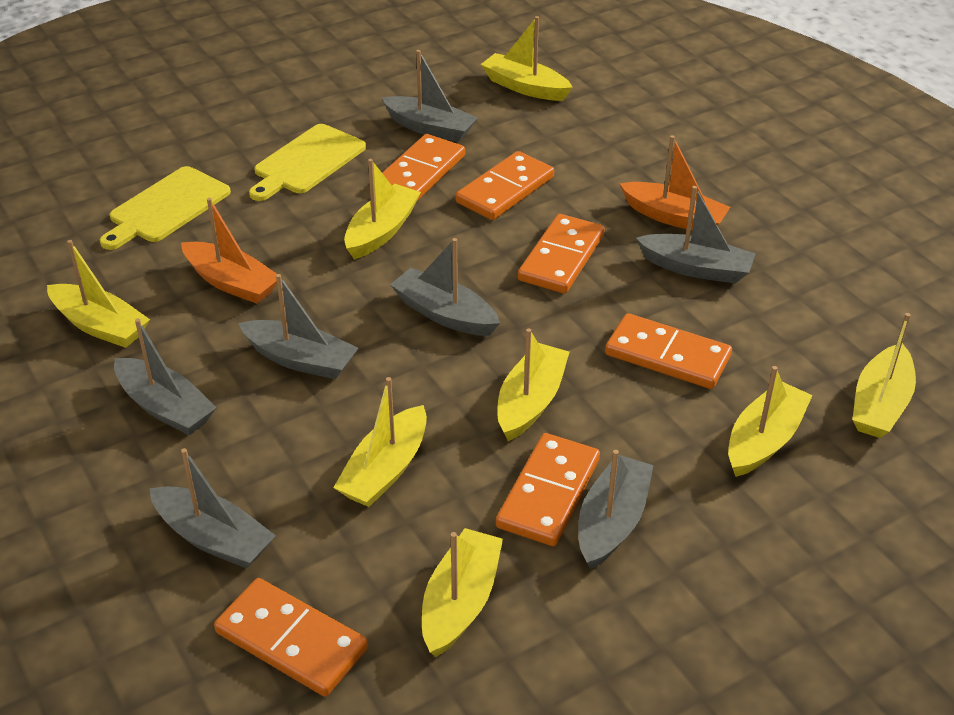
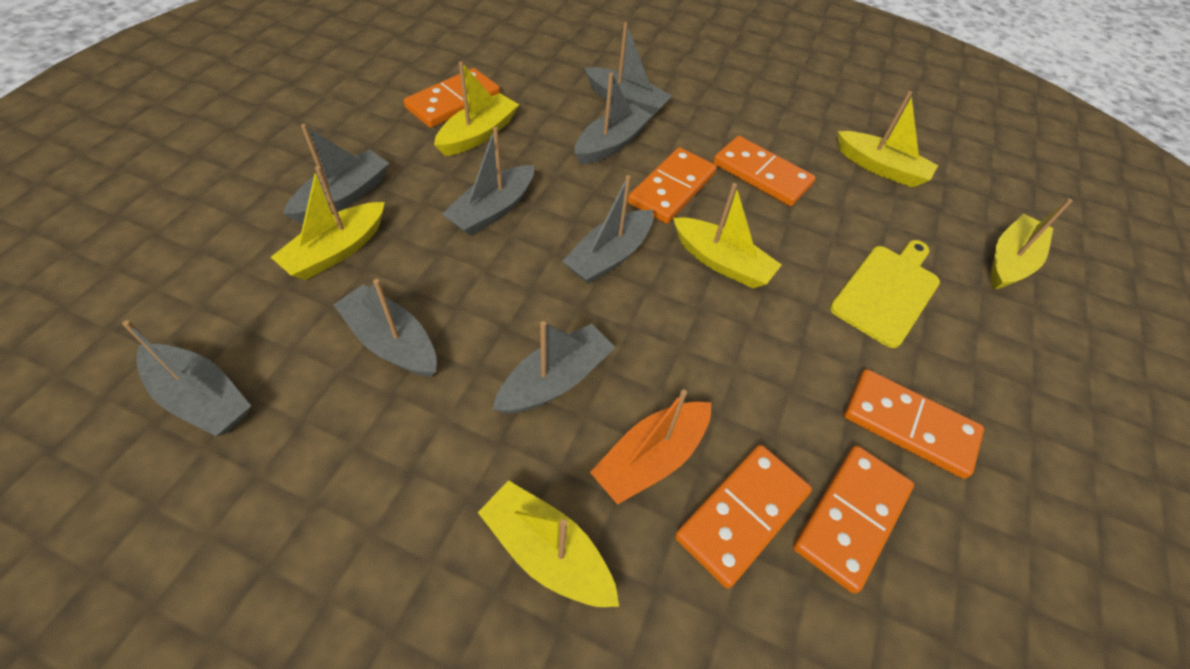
grey boat: 7 -> 8
orange boat: 2 -> 1
yellow boat: 8 -> 6
yellow cutting board: 2 -> 1

